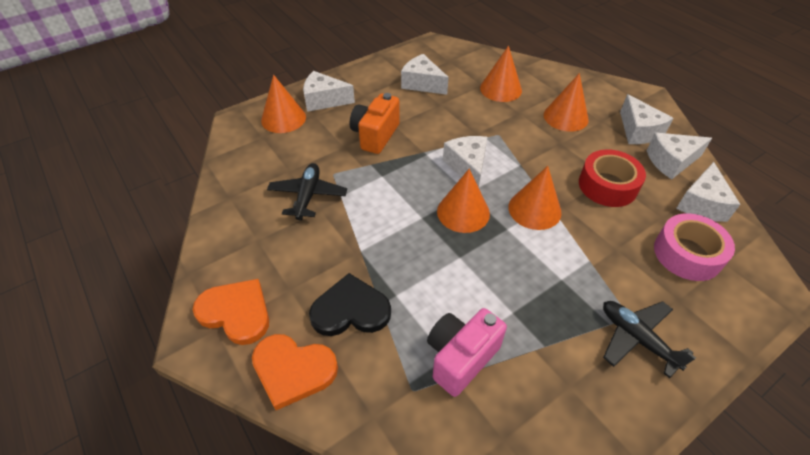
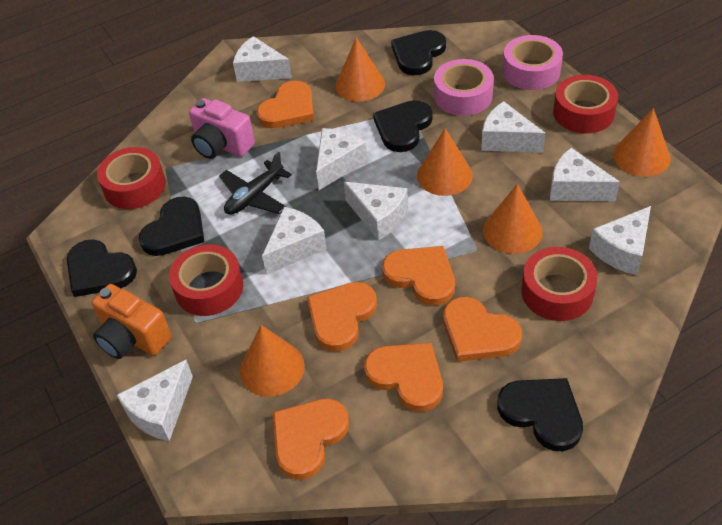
black heart: 1 -> 5
black plane: 2 -> 1
orange heart: 2 -> 6
pink tape: 1 -> 2
red tape: 1 -> 4
white cheese: 6 -> 8

